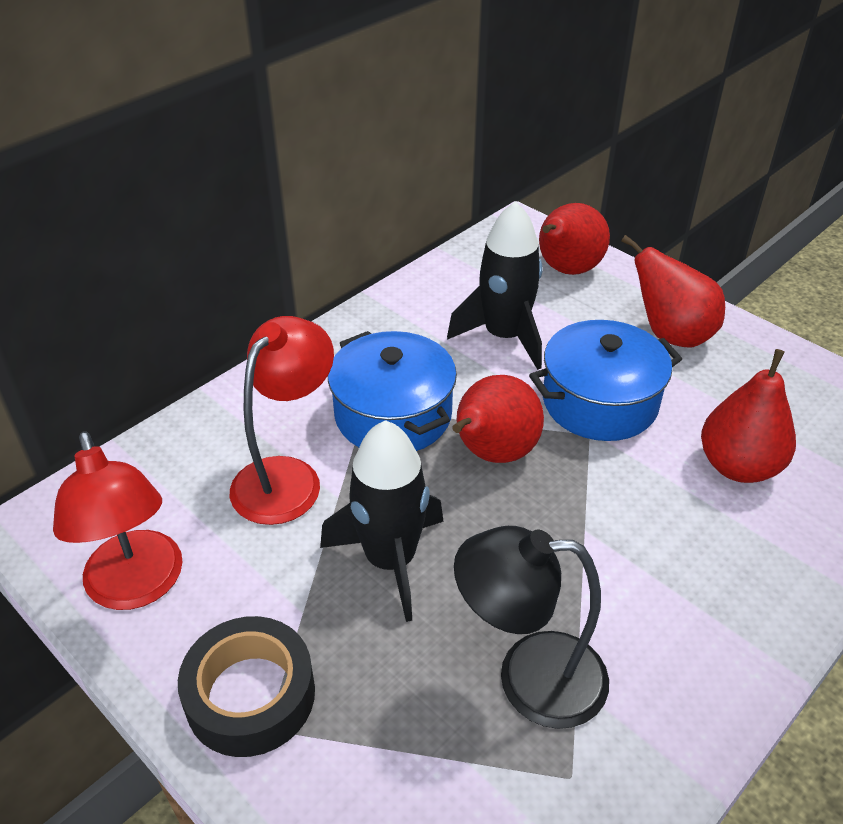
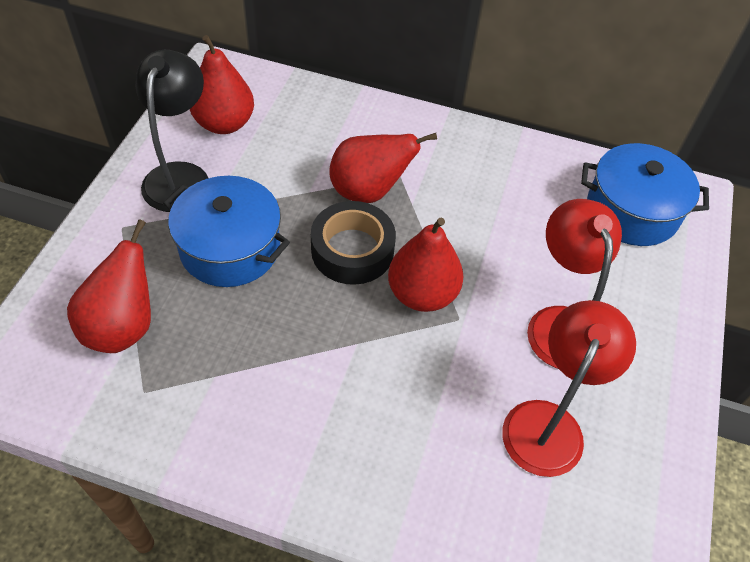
black rocket: 2 -> 0

